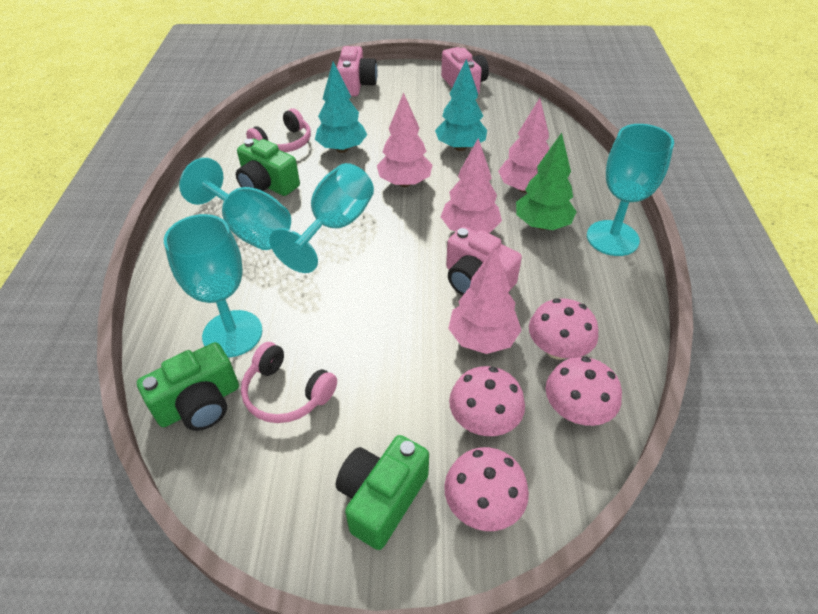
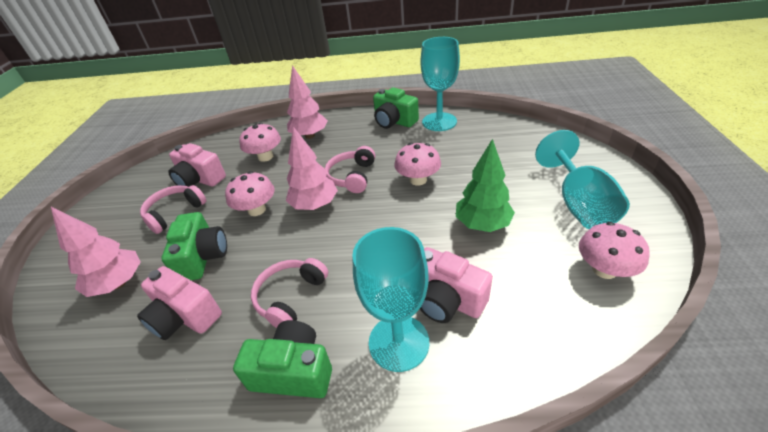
pink headphones: 2 -> 3
pink tree: 4 -> 3
turquoise goblet: 4 -> 3
turquoise tree: 2 -> 0

